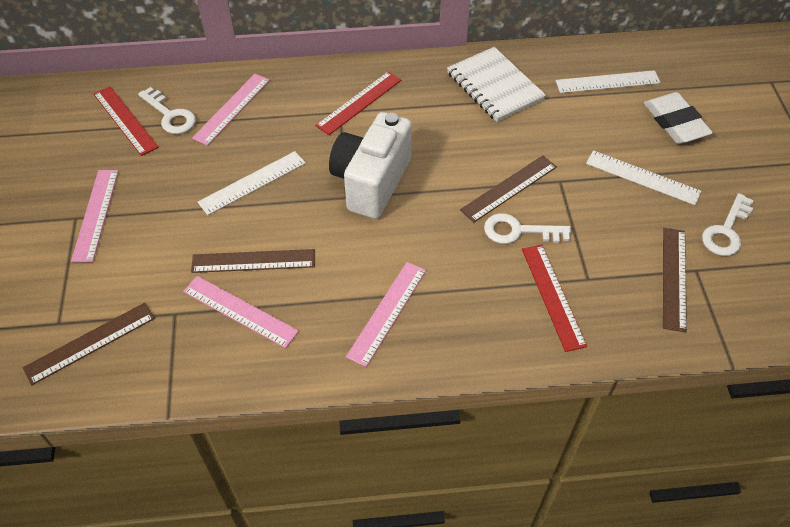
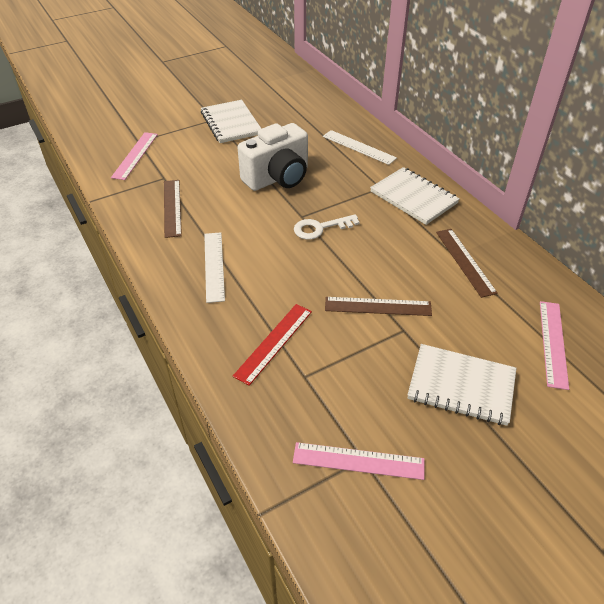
brown ruler: 4 -> 3
pink ruler: 4 -> 3
red ruler: 3 -> 1
white eraser: 1 -> 0
white key: 3 -> 1
white notebook: 1 -> 3
white ruler: 3 -> 2

